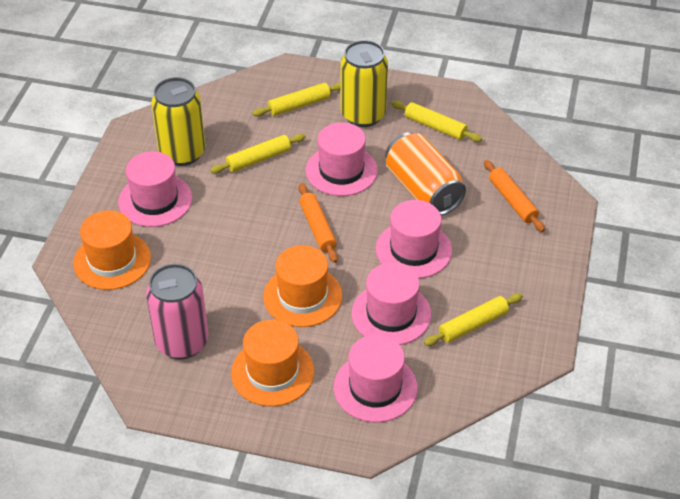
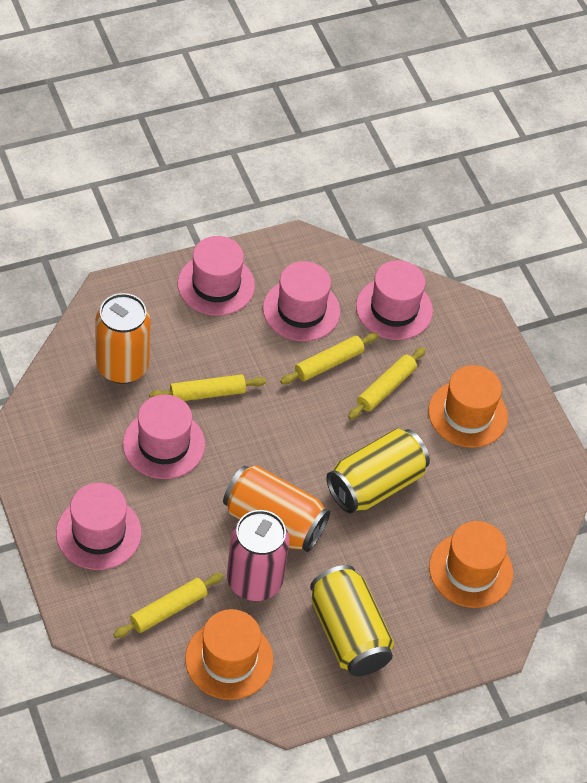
orange can: 1 -> 2
orange rolling pin: 2 -> 0

